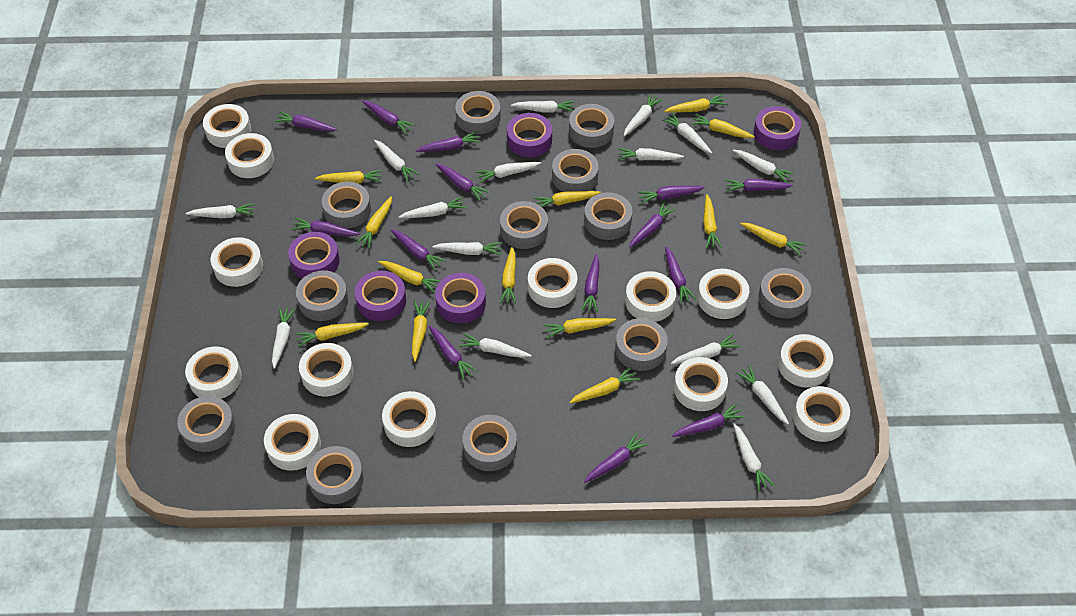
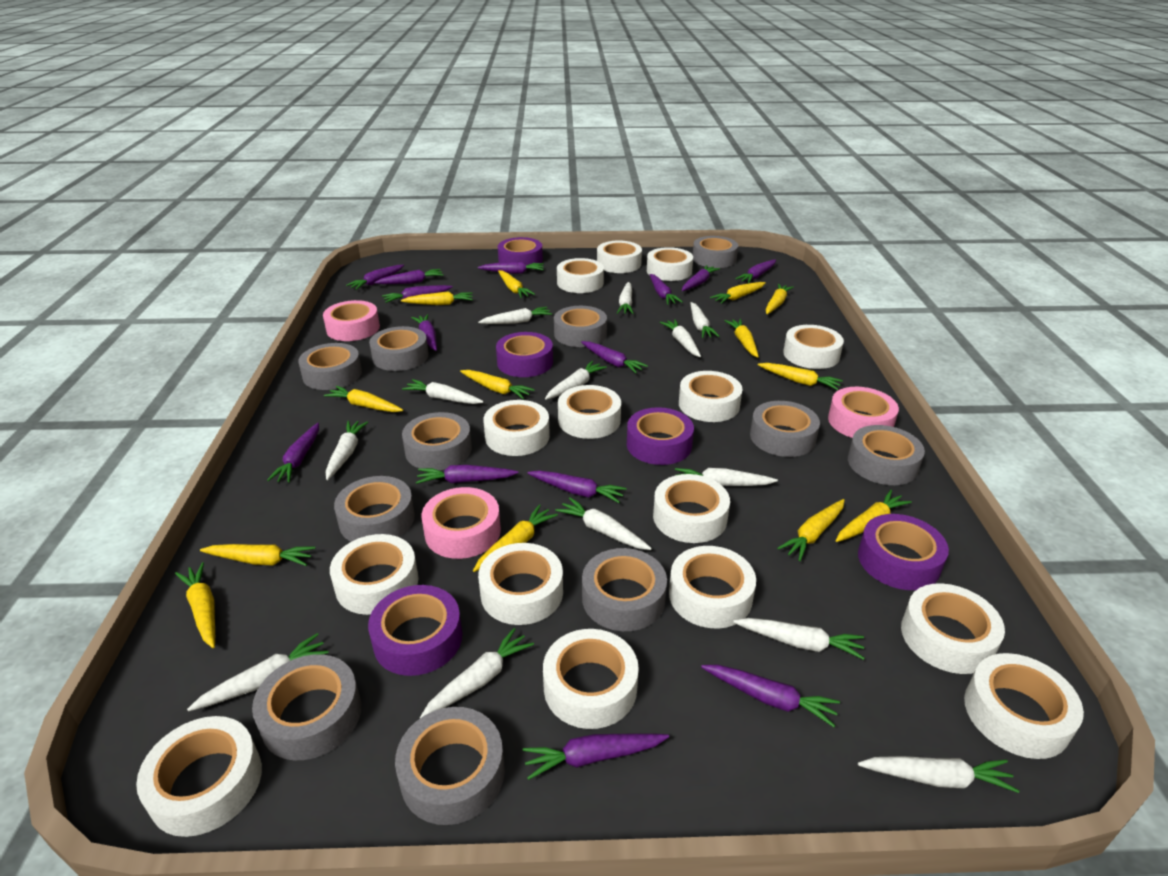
grey tape: 12 -> 11
pink tape: 0 -> 3
white carrot: 15 -> 13
white tape: 13 -> 15

